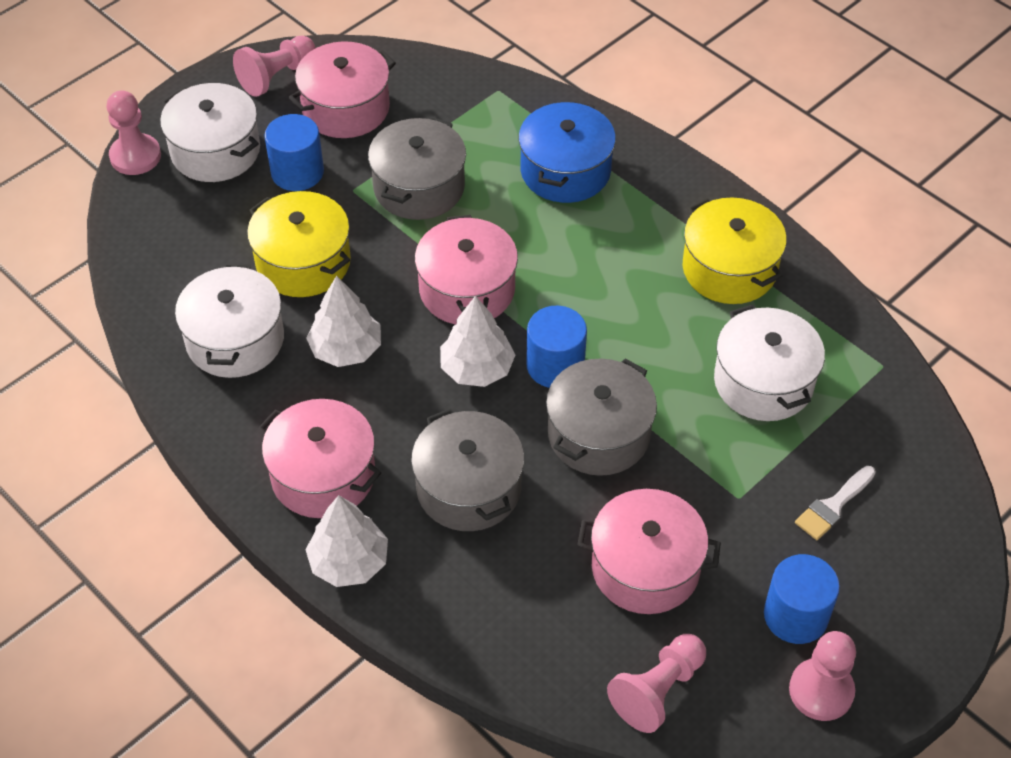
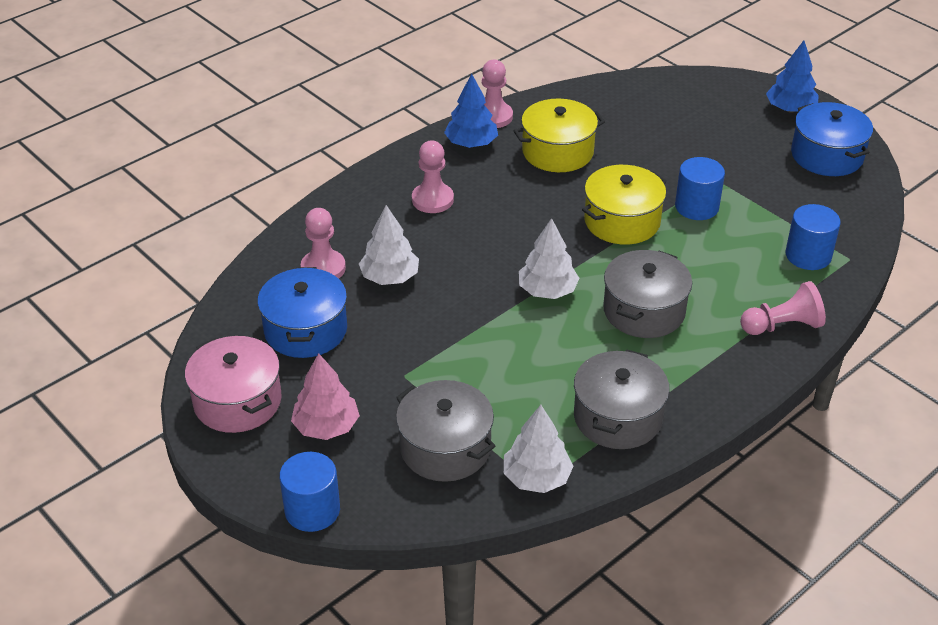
blue pot: 1 -> 2
blue tree: 0 -> 2
pink pot: 4 -> 1
pink tree: 0 -> 1
white brush: 1 -> 0
white pot: 3 -> 0

